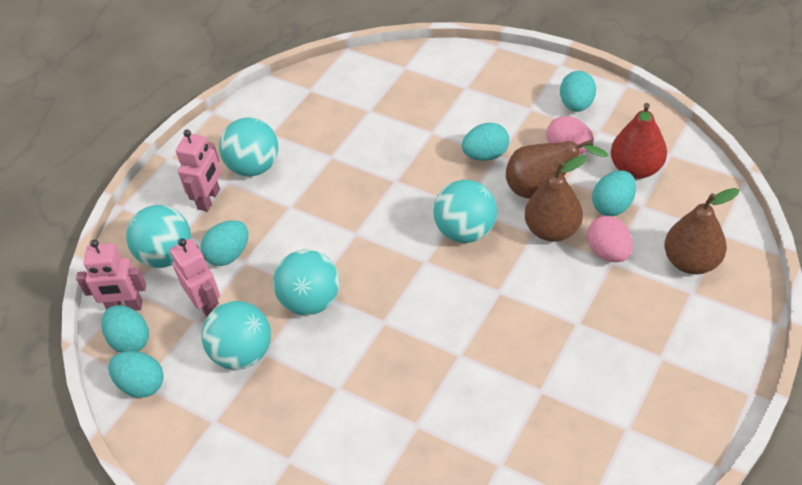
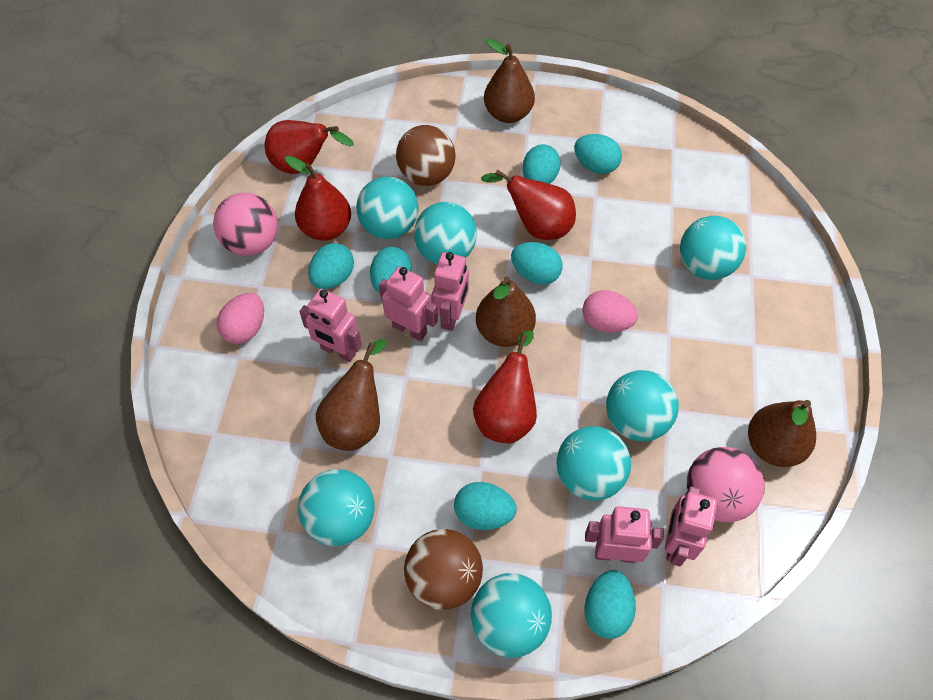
brown ball: 0 -> 2
brown pear: 3 -> 4
pink ball: 0 -> 2
pink robot: 3 -> 5
red pear: 1 -> 4
turquoise ball: 5 -> 7
turquoise egg: 6 -> 7

